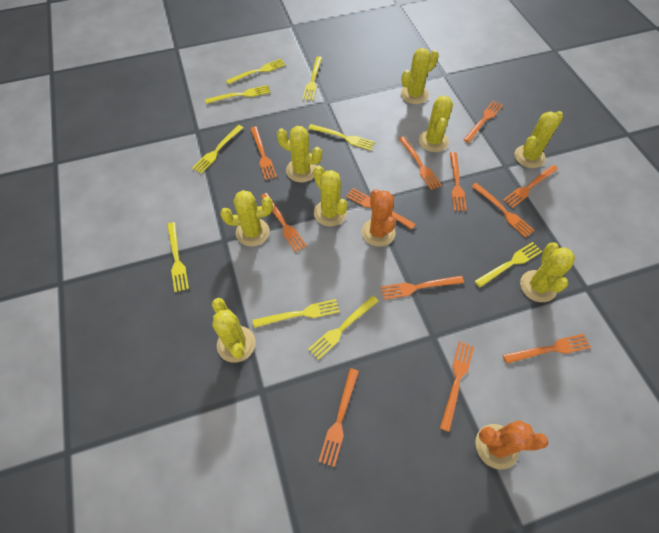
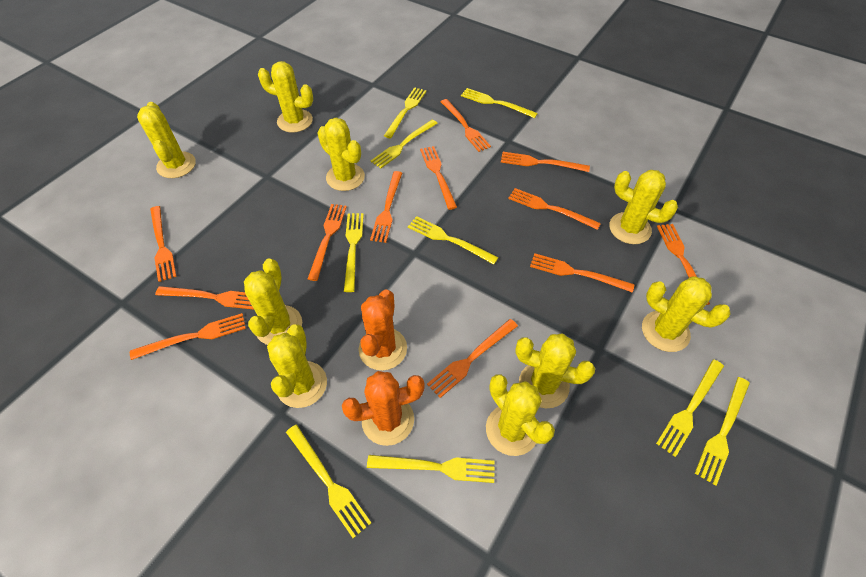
yellow cactus: 8 -> 9

